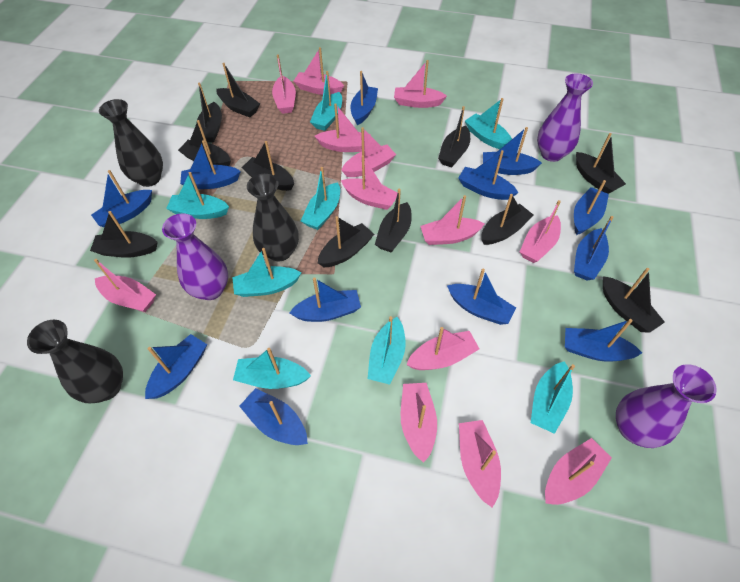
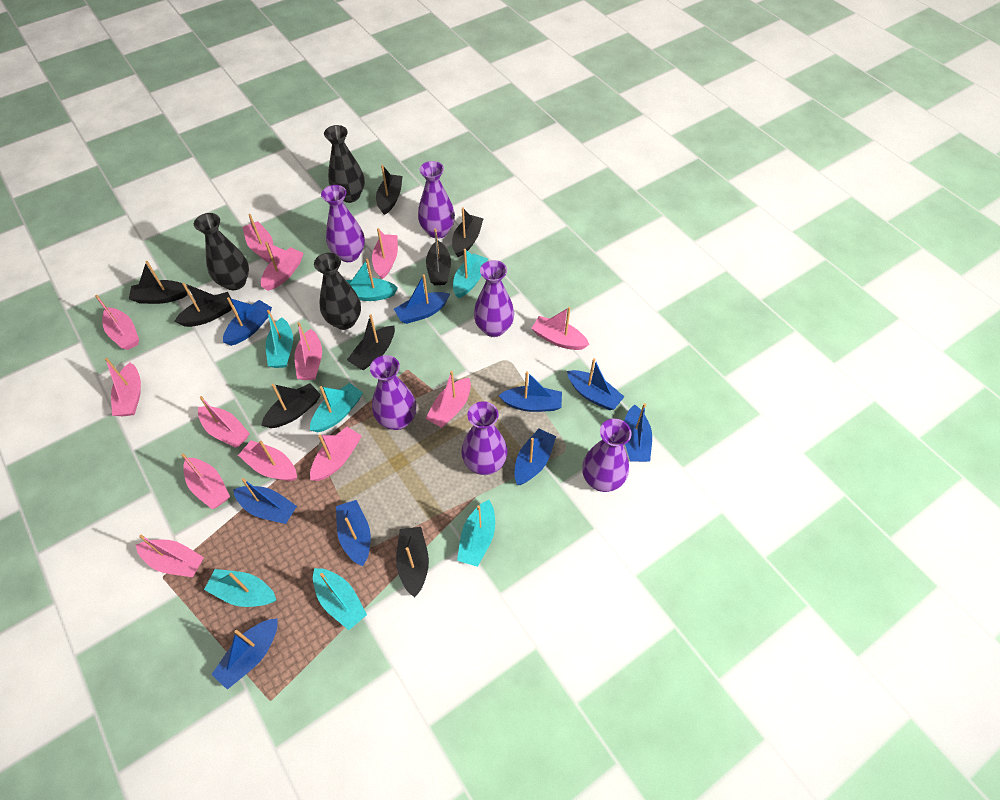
black boat: 11 -> 8
blue boat: 12 -> 9
purple vase: 3 -> 6
turquoise boat: 8 -> 7

